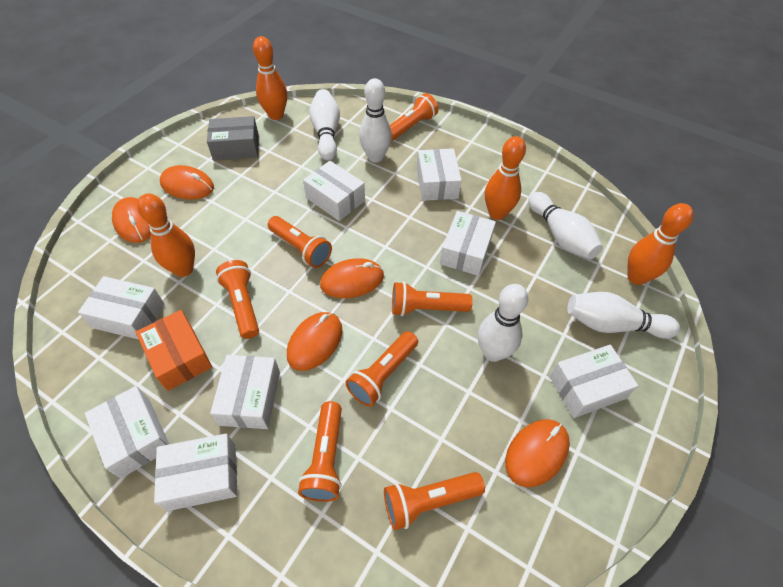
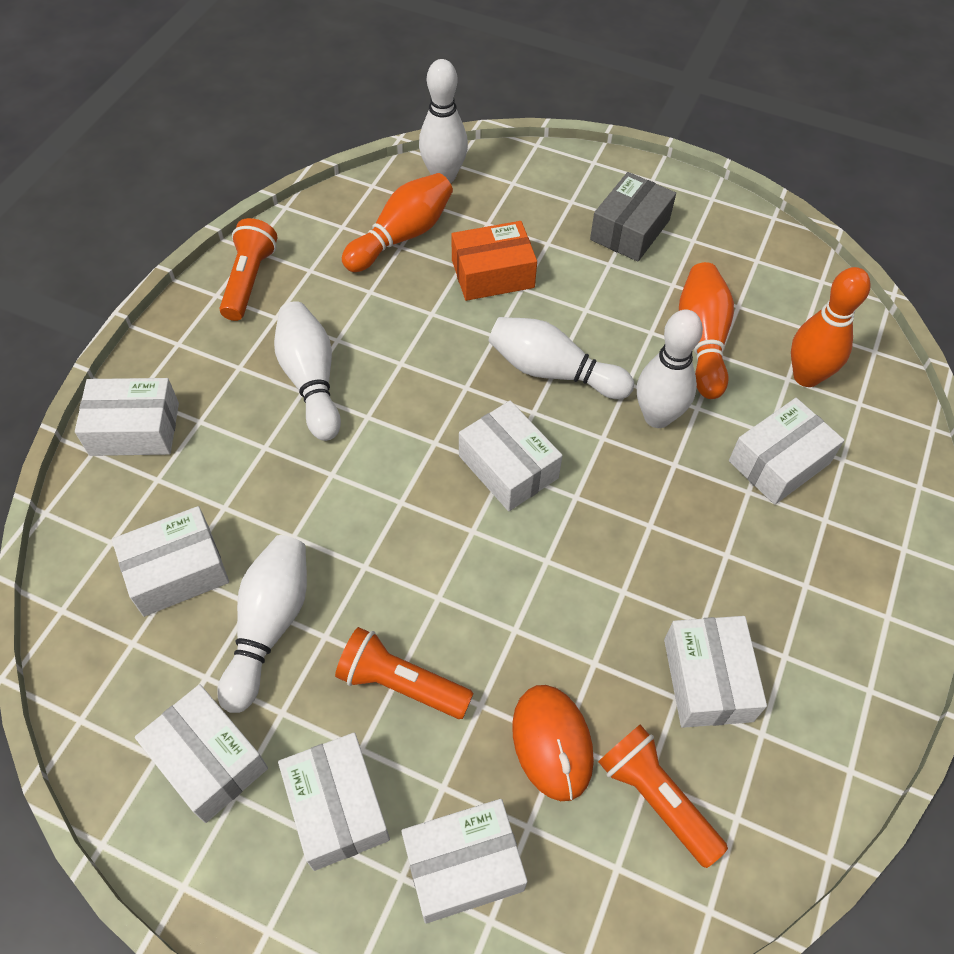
orange bowling pin: 4 -> 3
orange flashlight: 7 -> 3
orange mouse: 5 -> 1

